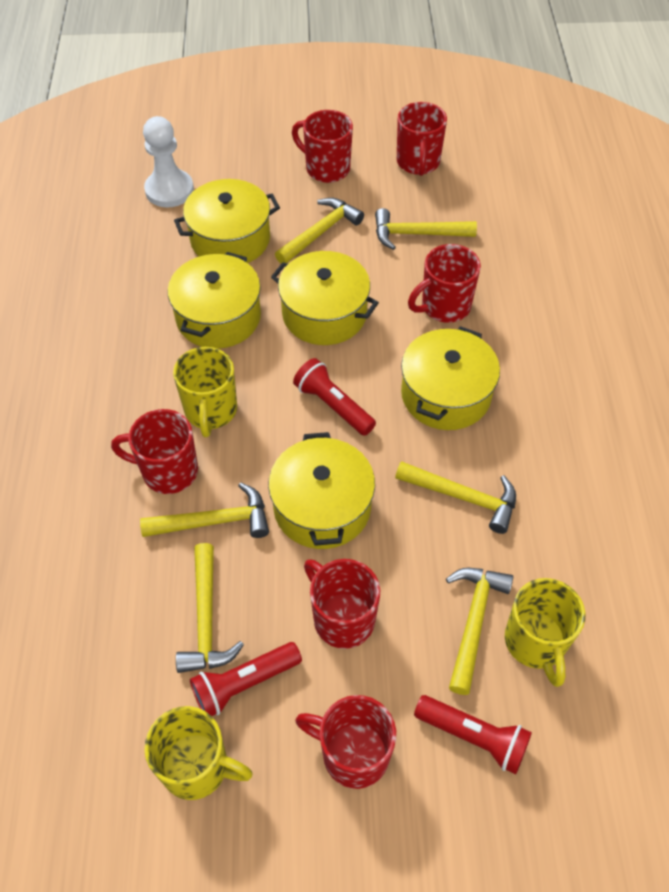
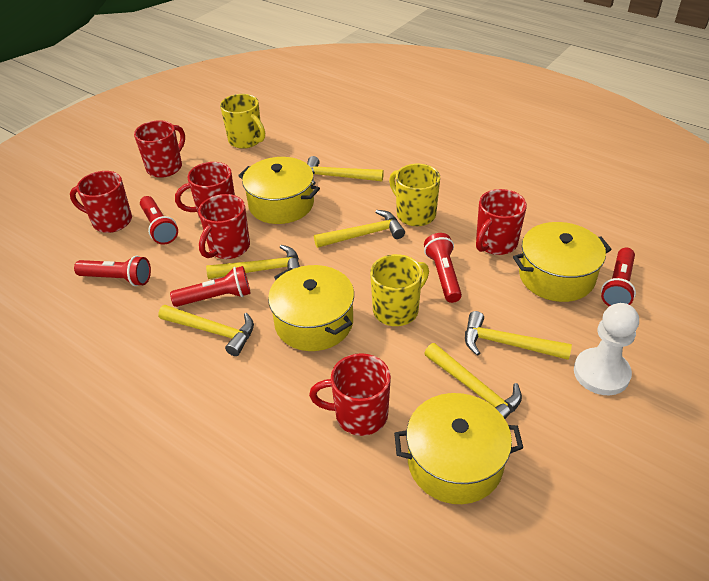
red flashlight: 3 -> 5
yellow pot: 5 -> 4

